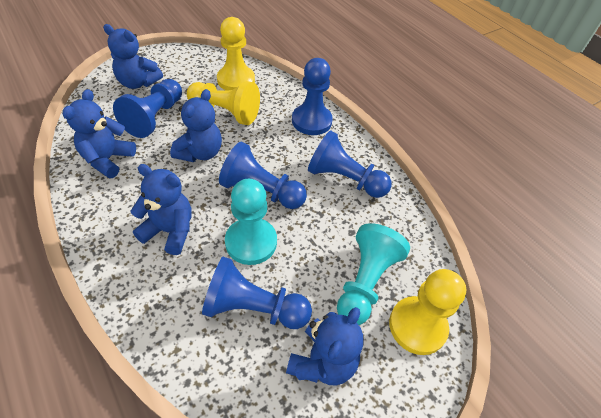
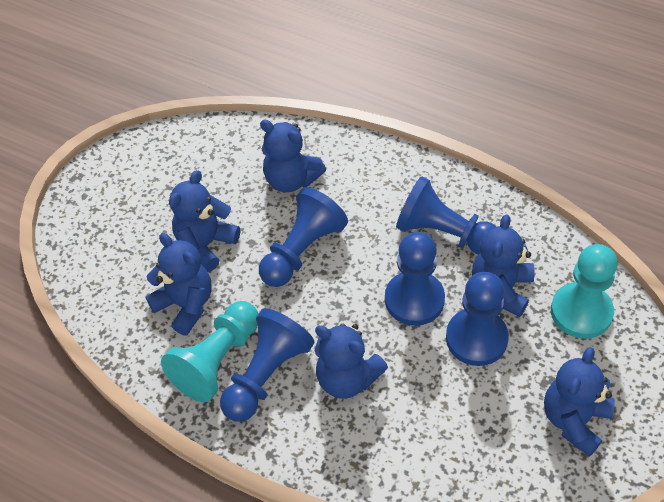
blue teddy bear: 5 -> 6
yellow pawn: 3 -> 0

